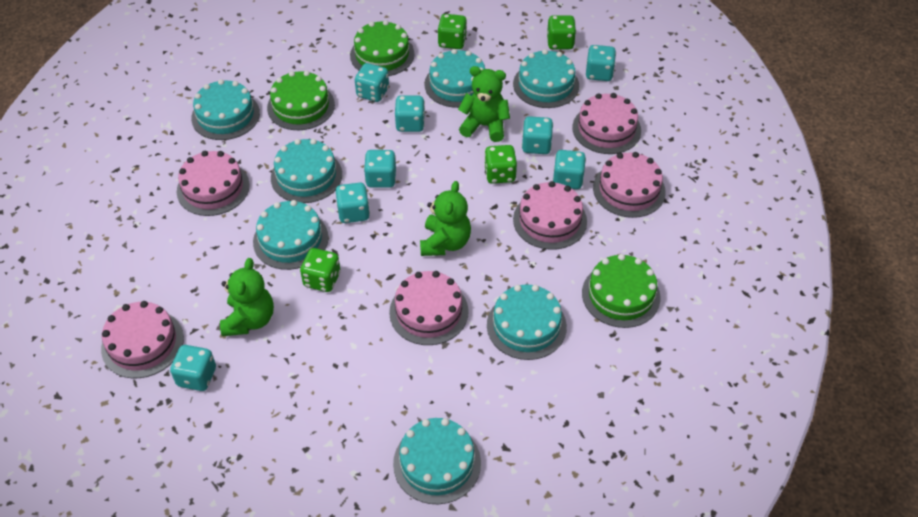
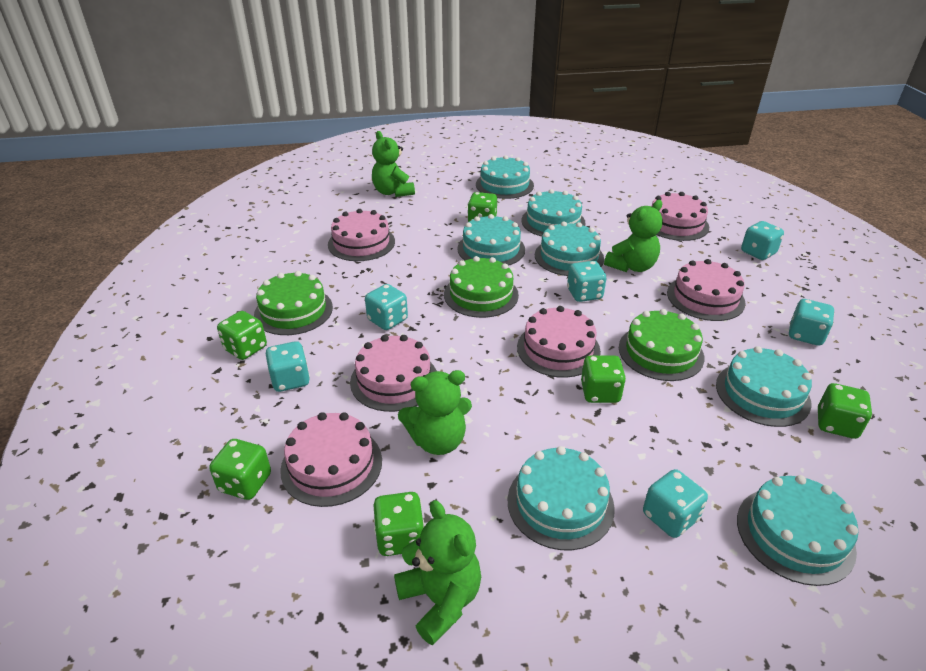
green dice: 4 -> 6
green teddy bear: 3 -> 4
turquoise dice: 8 -> 6

